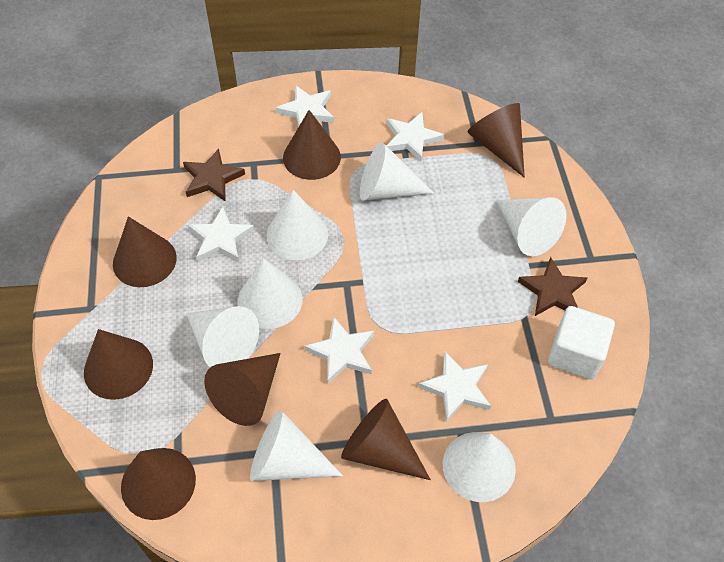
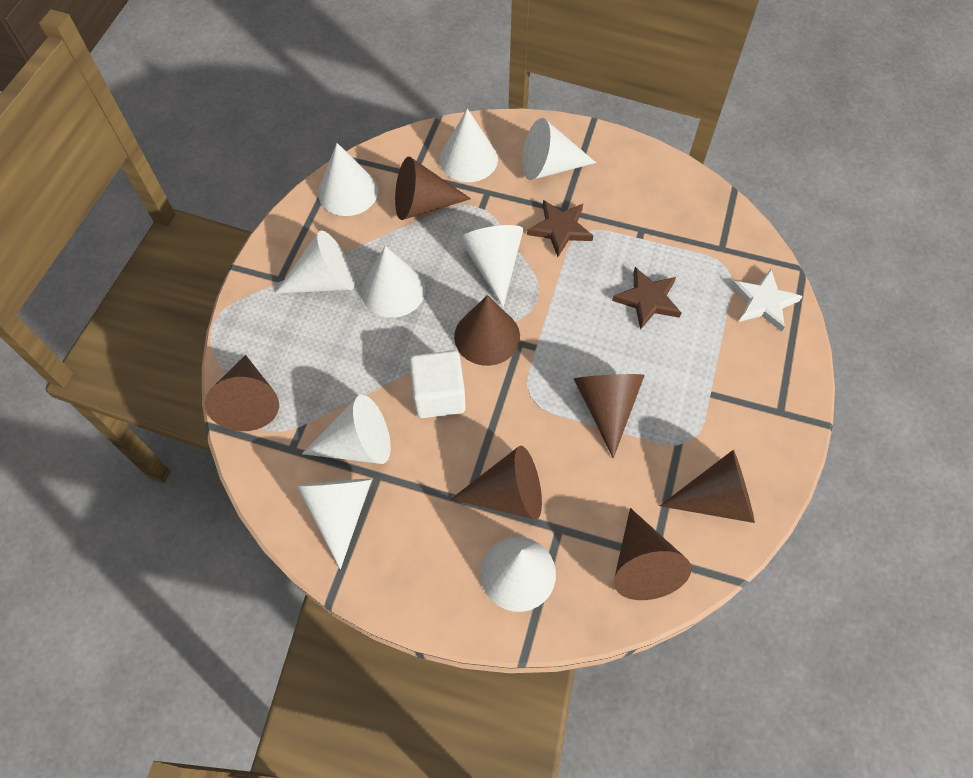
white cone: 7 -> 9
white star: 5 -> 1

